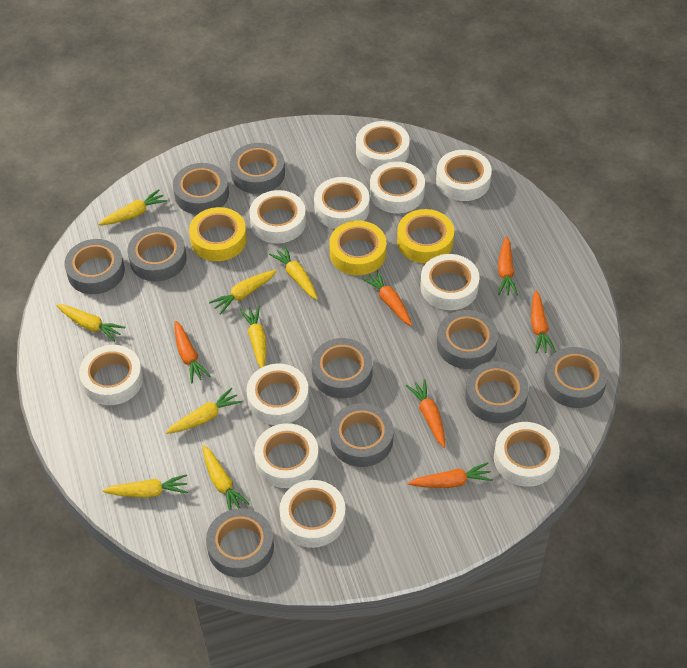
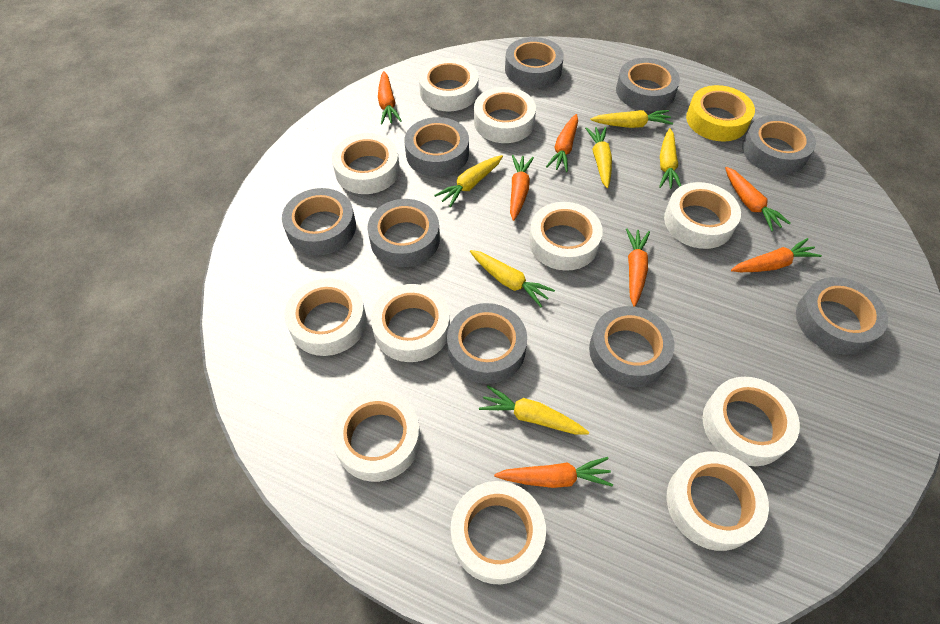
grey tape: 10 -> 9
orange carrot: 6 -> 7
yellow carrot: 8 -> 6
yellow tape: 3 -> 1

